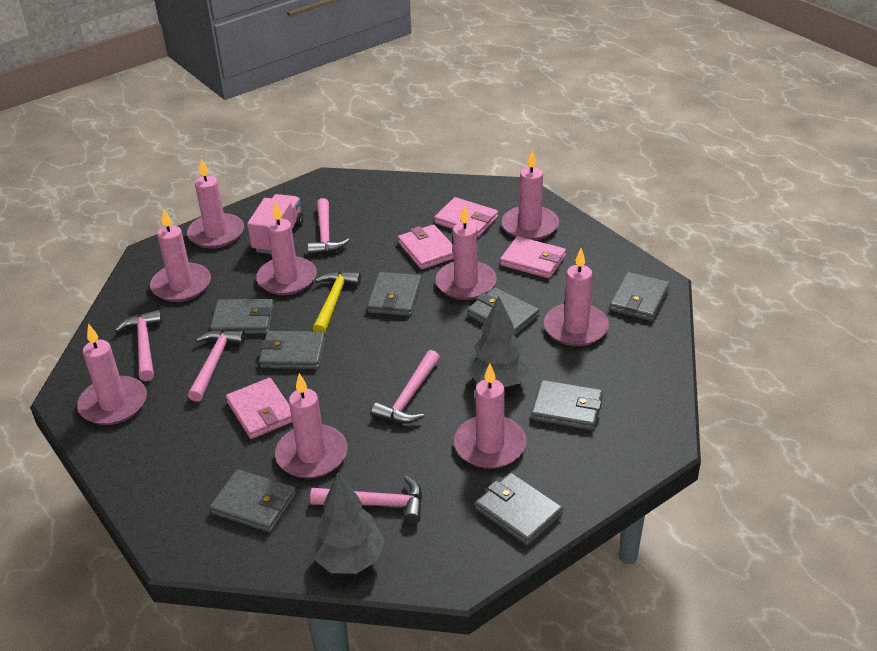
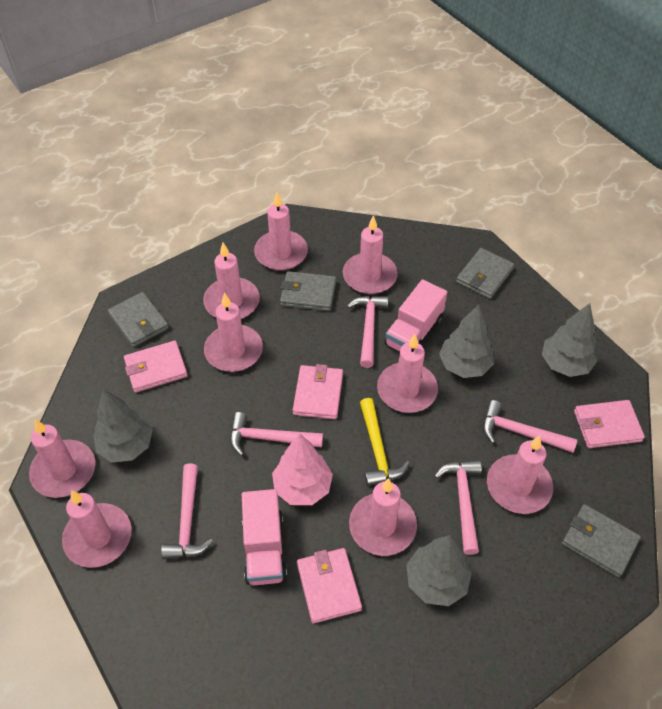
grey tree: 2 -> 4
grey wallet: 8 -> 4
pink tree: 0 -> 1
pink truck: 1 -> 2

